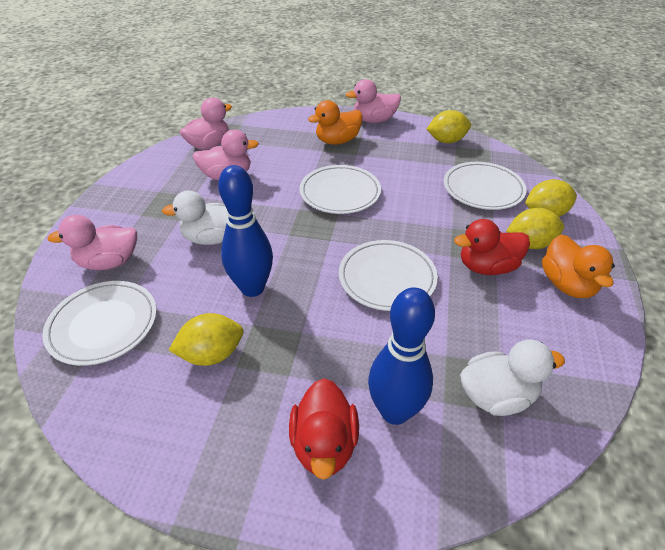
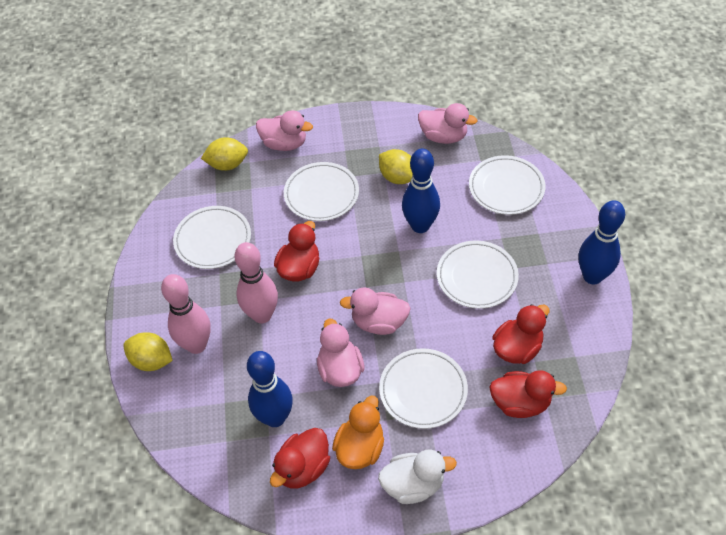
blue bowling pin: 2 -> 3
orange duck: 2 -> 1
pink bowling pin: 0 -> 2
red duck: 2 -> 4
white duck: 2 -> 1
white plate: 4 -> 5
yellow lemon: 4 -> 3

